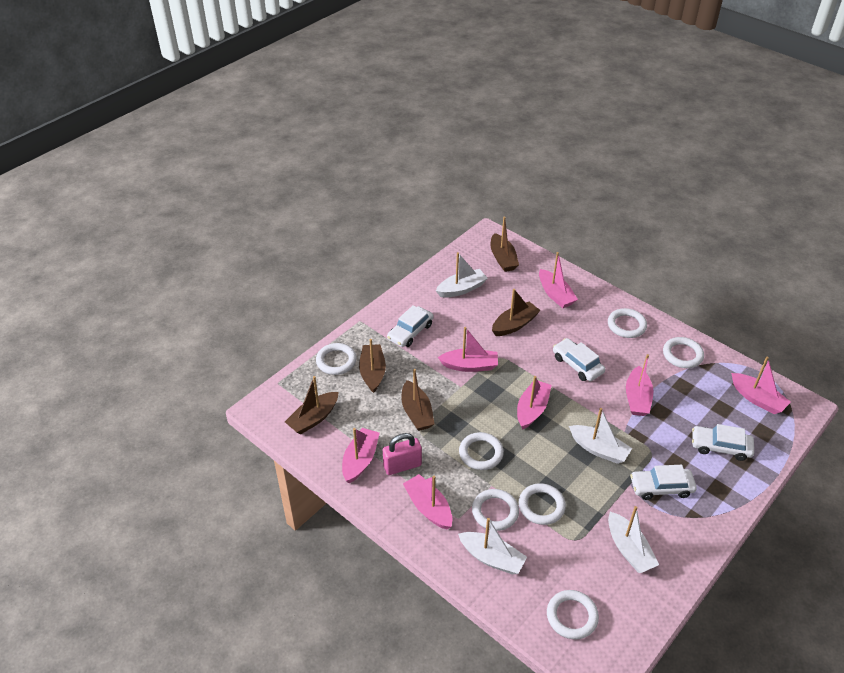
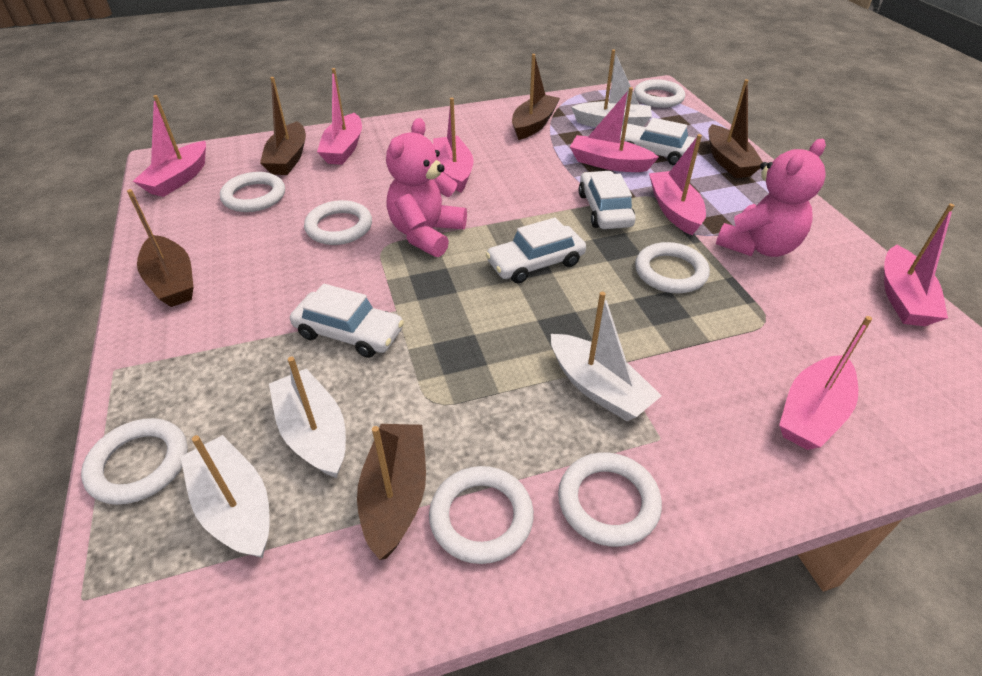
pink padlock: 1 -> 0
pink teddy bear: 0 -> 2

